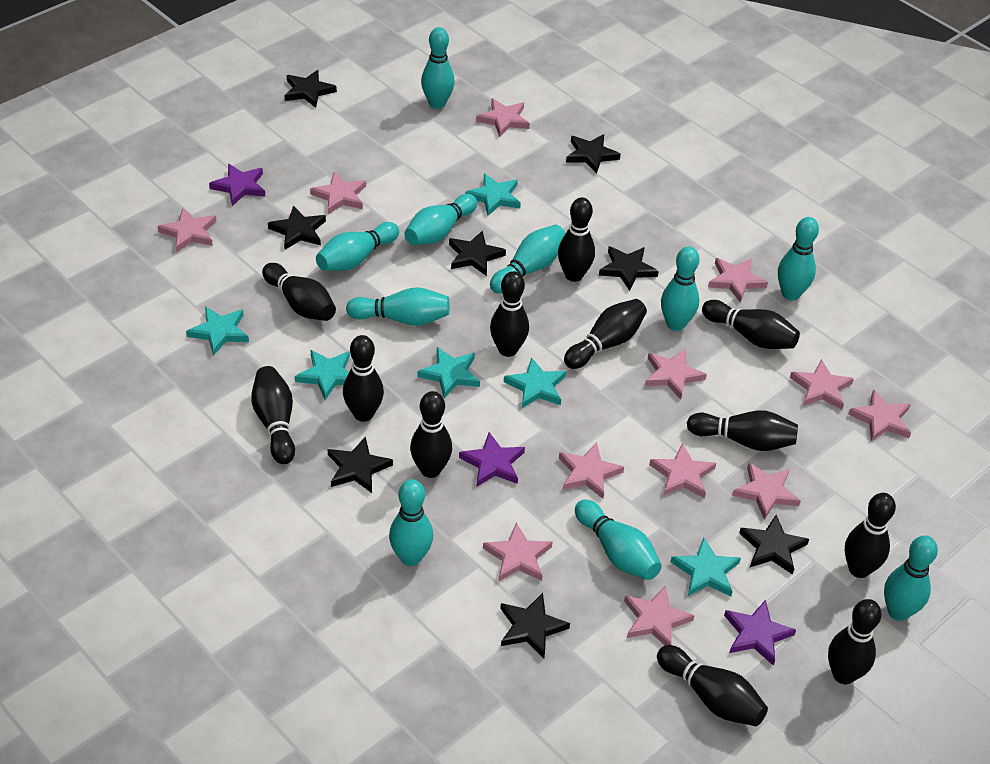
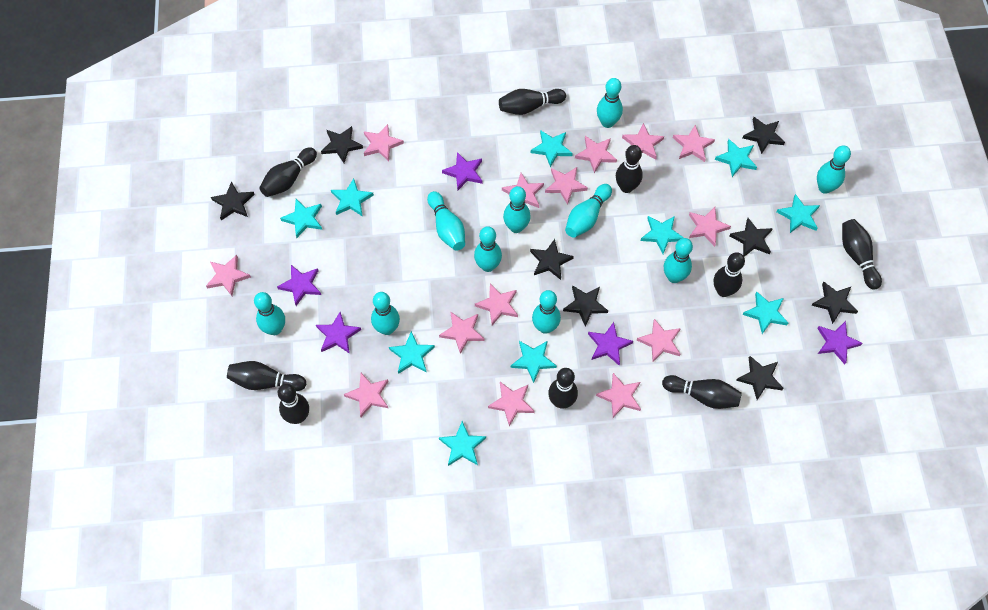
black bowling pin: 12 -> 9
pink star: 12 -> 14
purple star: 3 -> 5
turquoise star: 6 -> 10

